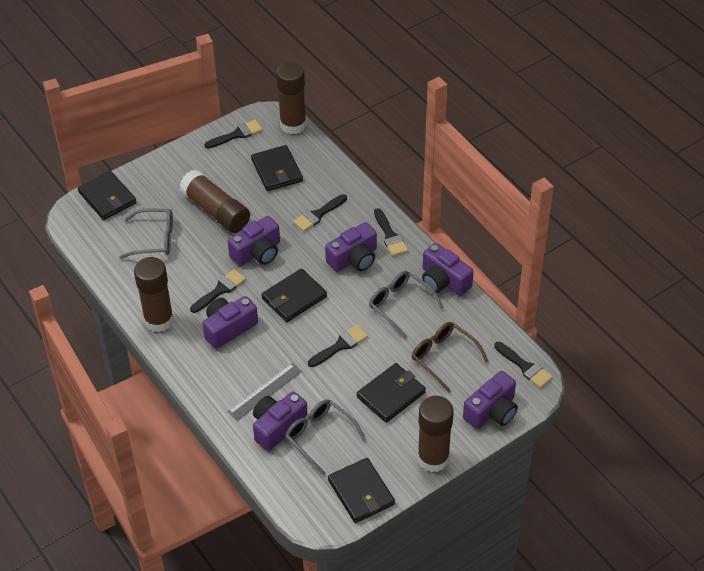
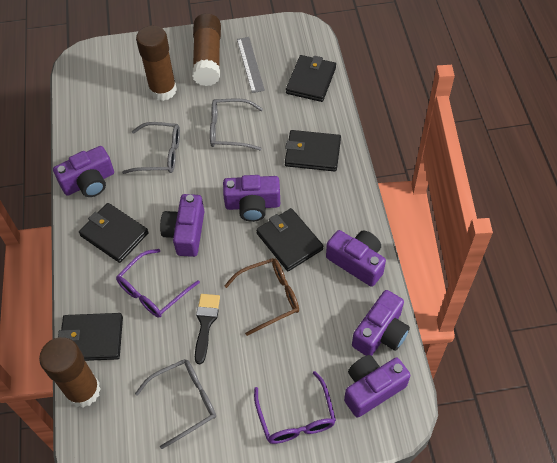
black brush: 6 -> 1
brown glue stick: 4 -> 3
purple glasses: 0 -> 2

